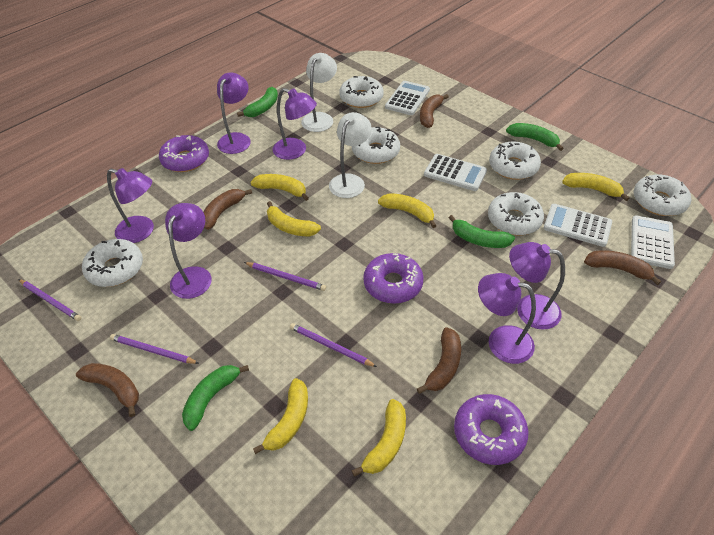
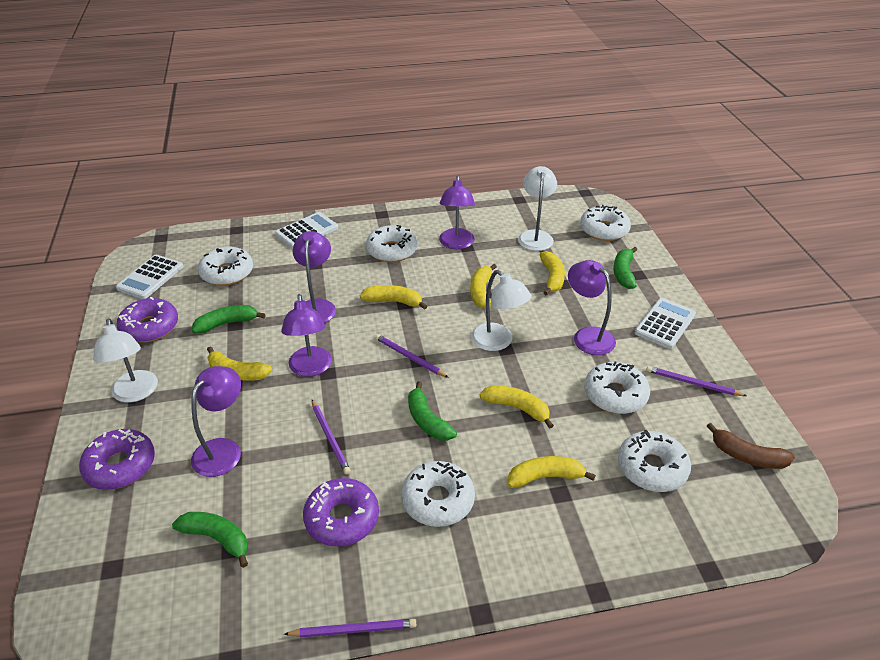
brown banana: 5 -> 1
purple lamp: 6 -> 5
white calculator: 4 -> 3
white lamp: 2 -> 3

